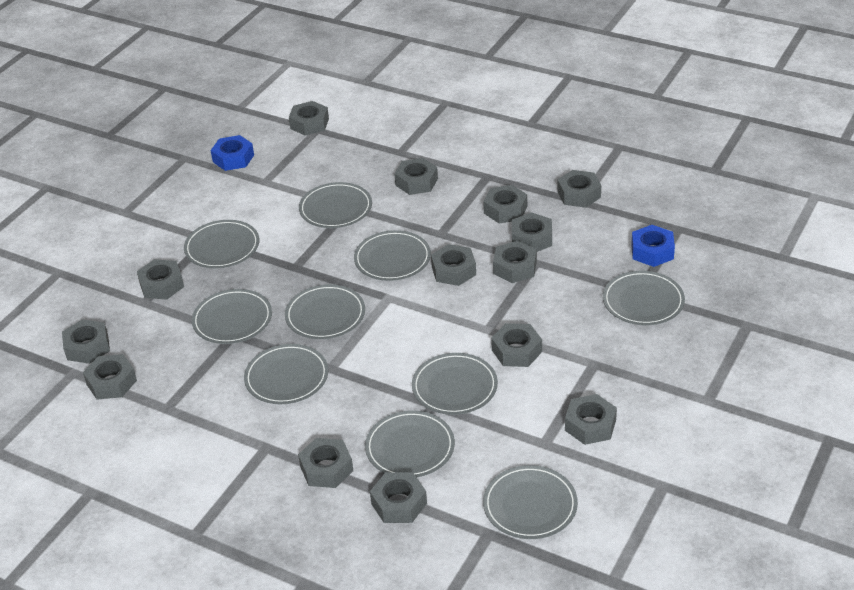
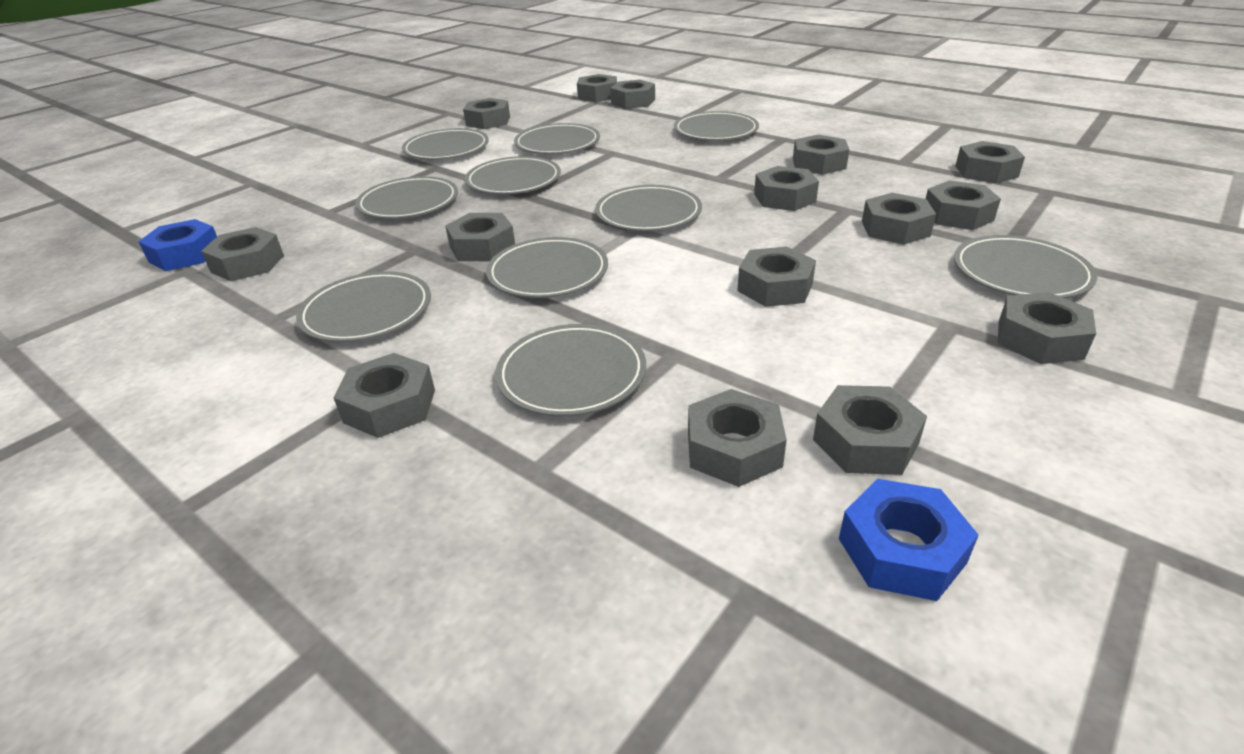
grey nut: 14 -> 15

